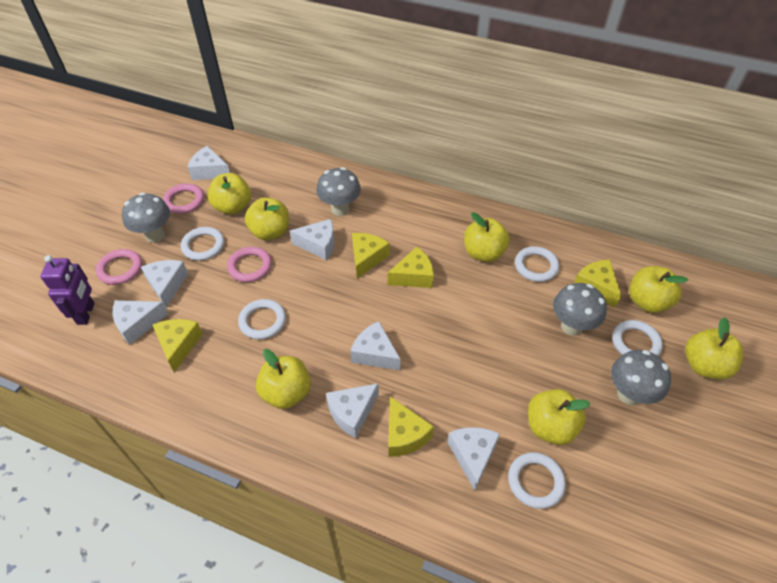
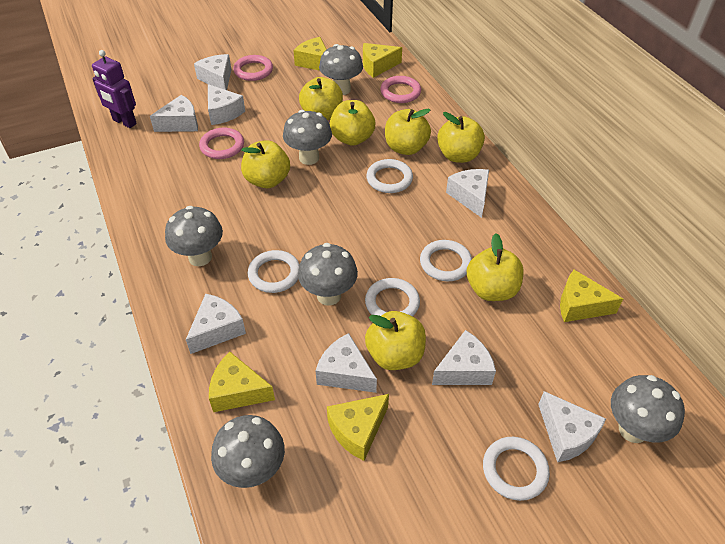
grey mushroom: 4 -> 6
white cheese: 7 -> 8

